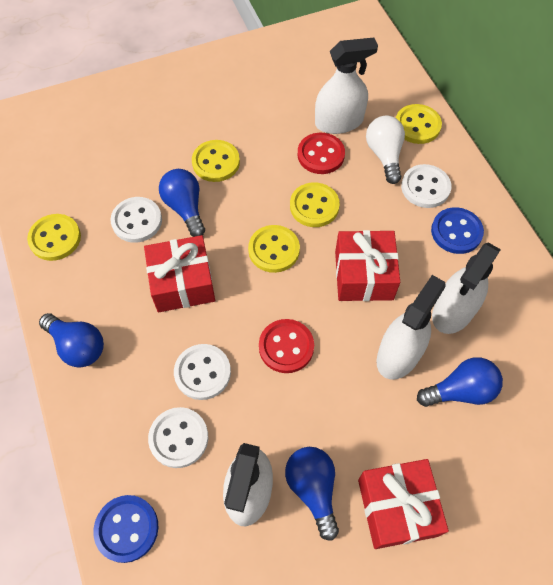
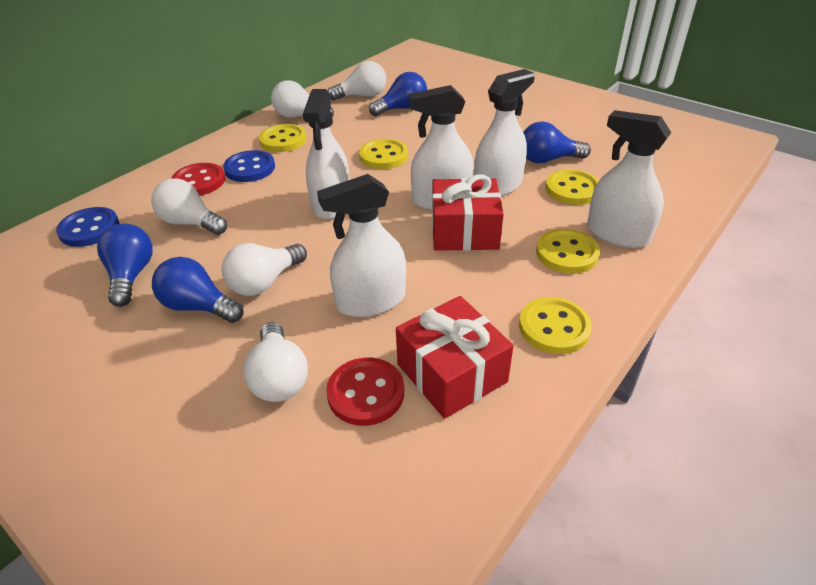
red gift: 3 -> 2
white button: 4 -> 0
white light bulb: 1 -> 5
white spray bottle: 4 -> 5

